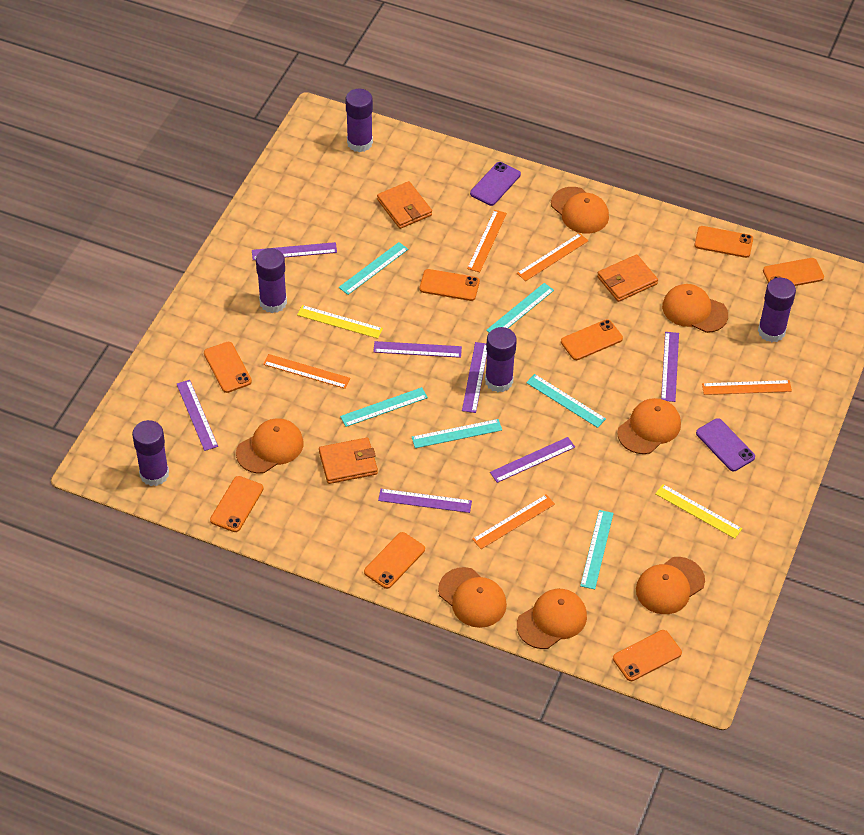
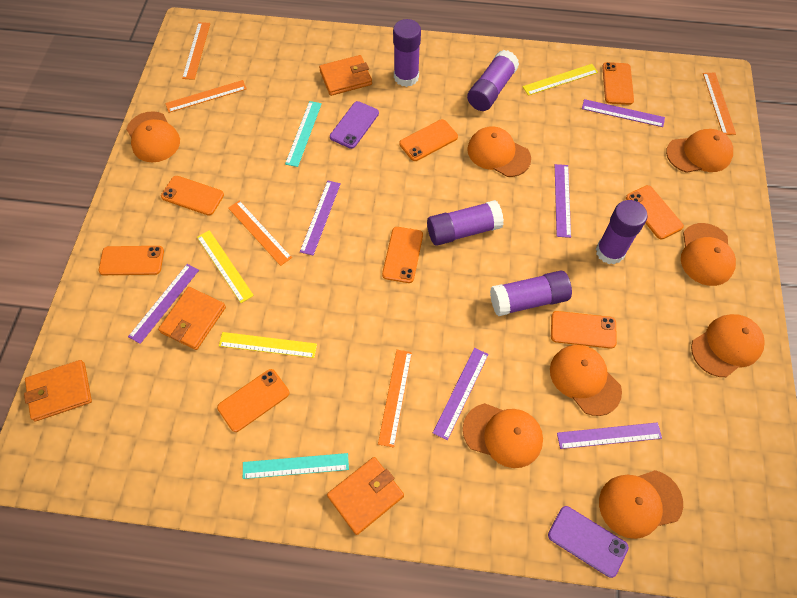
orange cap: 7 -> 8
orange wallet: 3 -> 4
purple ruler: 7 -> 6
turquoise ruler: 6 -> 2
yellow ruler: 2 -> 3

